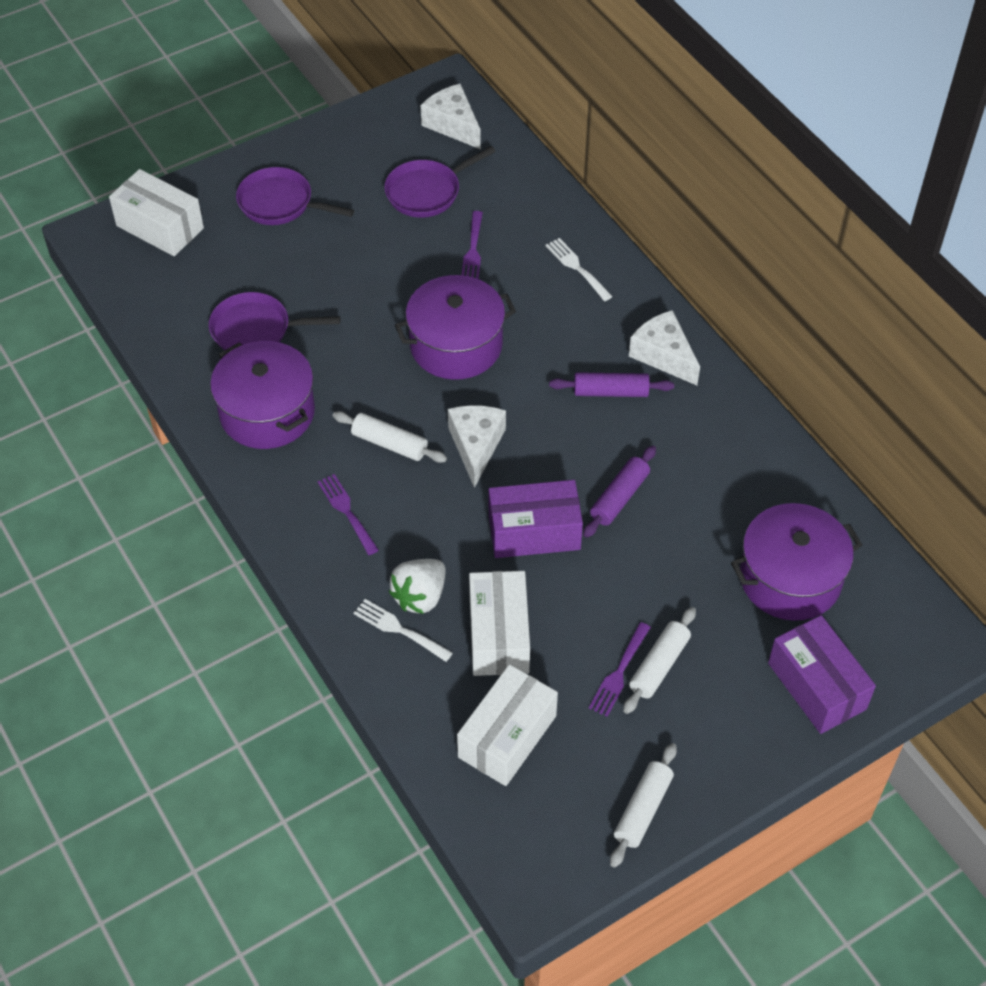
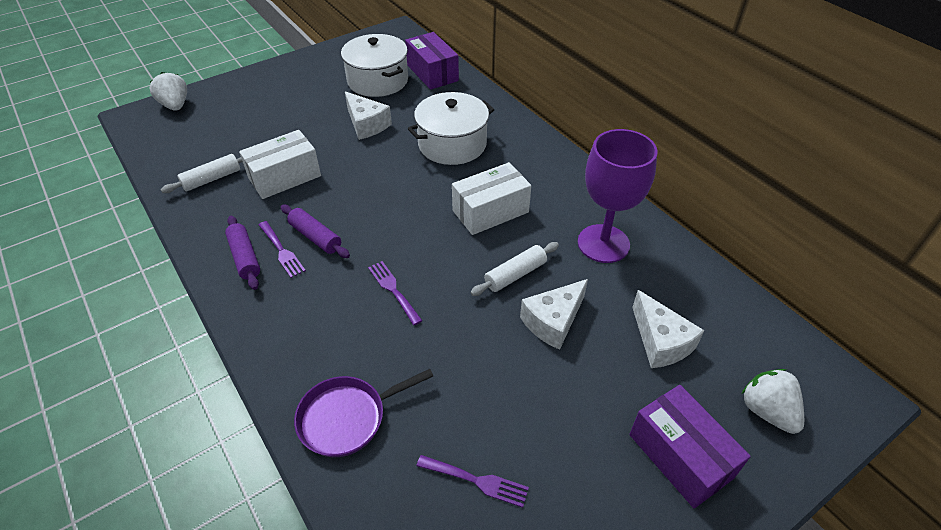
purple goblet: 0 -> 1
purple pan: 3 -> 1
purple pot: 3 -> 0
white box: 3 -> 2
white fork: 2 -> 0
white pot: 0 -> 2
white rolling pin: 3 -> 2
white strawberry: 1 -> 2

